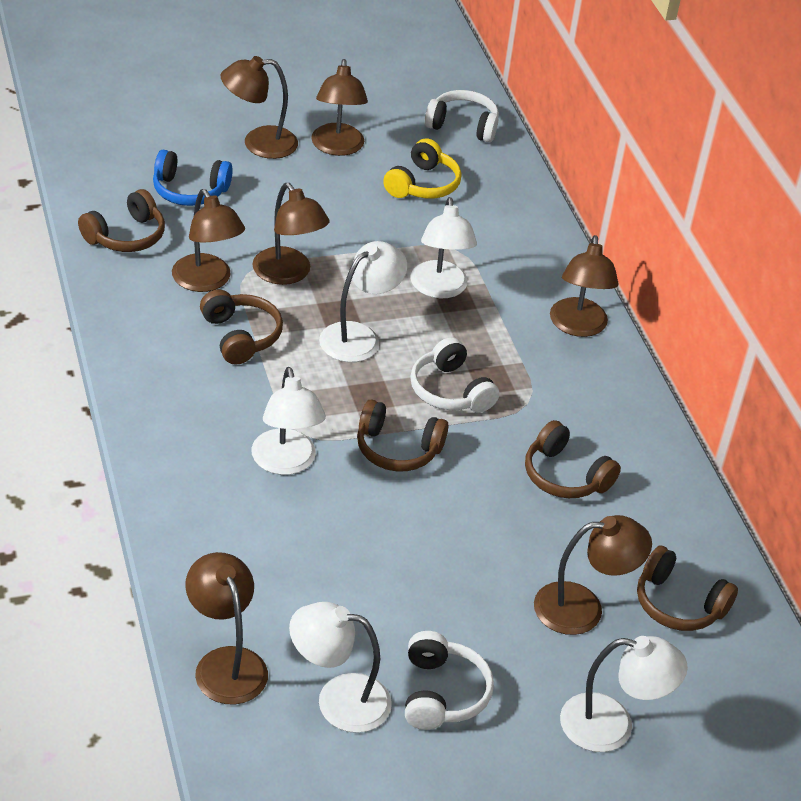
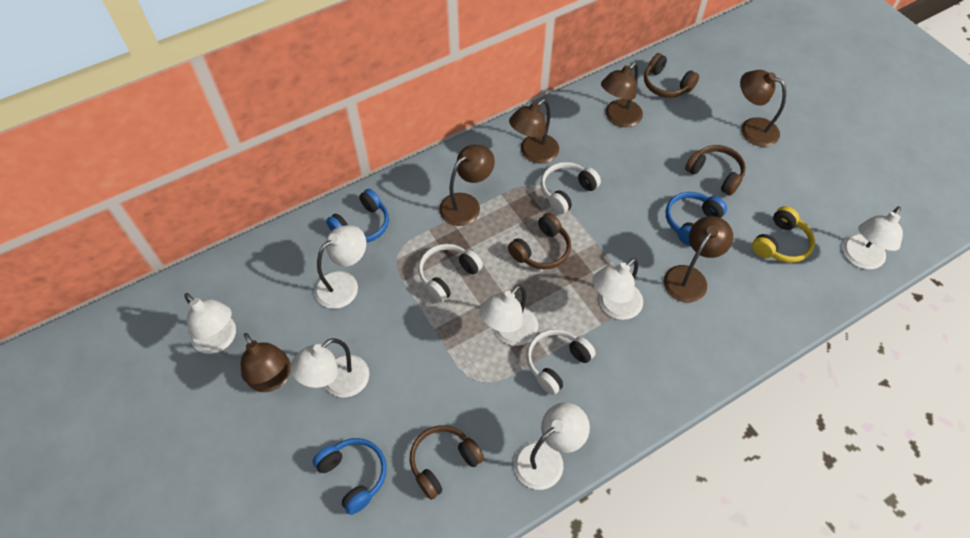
blue headphones: 1 -> 3
brown headphones: 5 -> 4
brown lamp: 7 -> 6
white lamp: 5 -> 7

